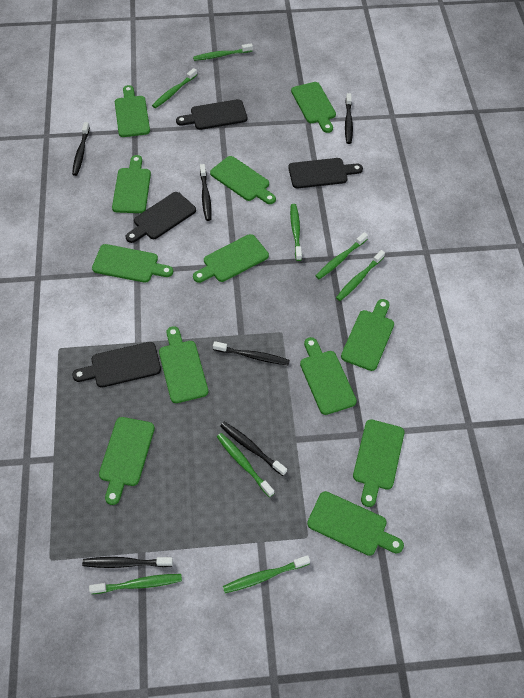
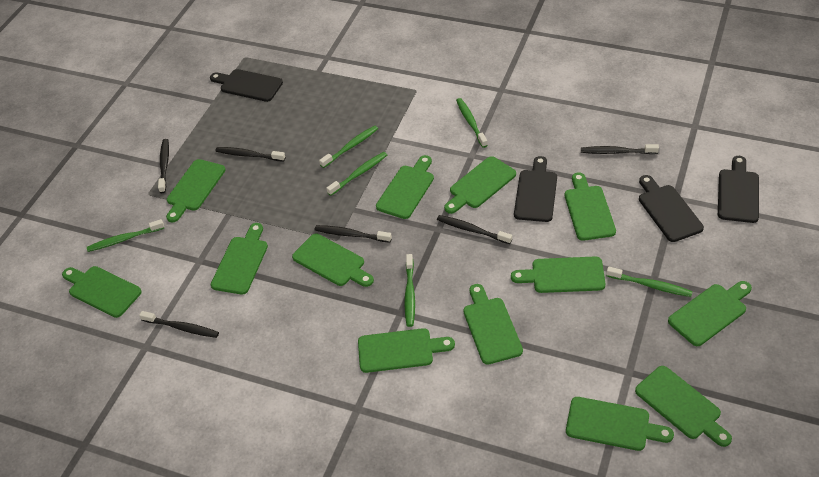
green cutting board: 12 -> 13
green toothbrush: 8 -> 6

